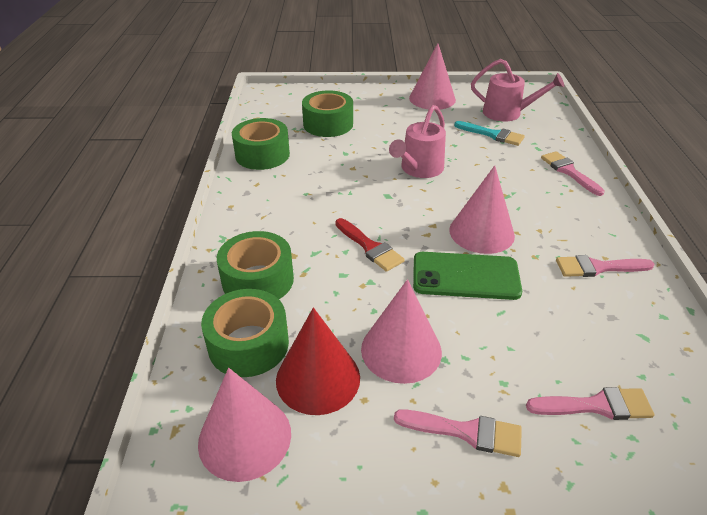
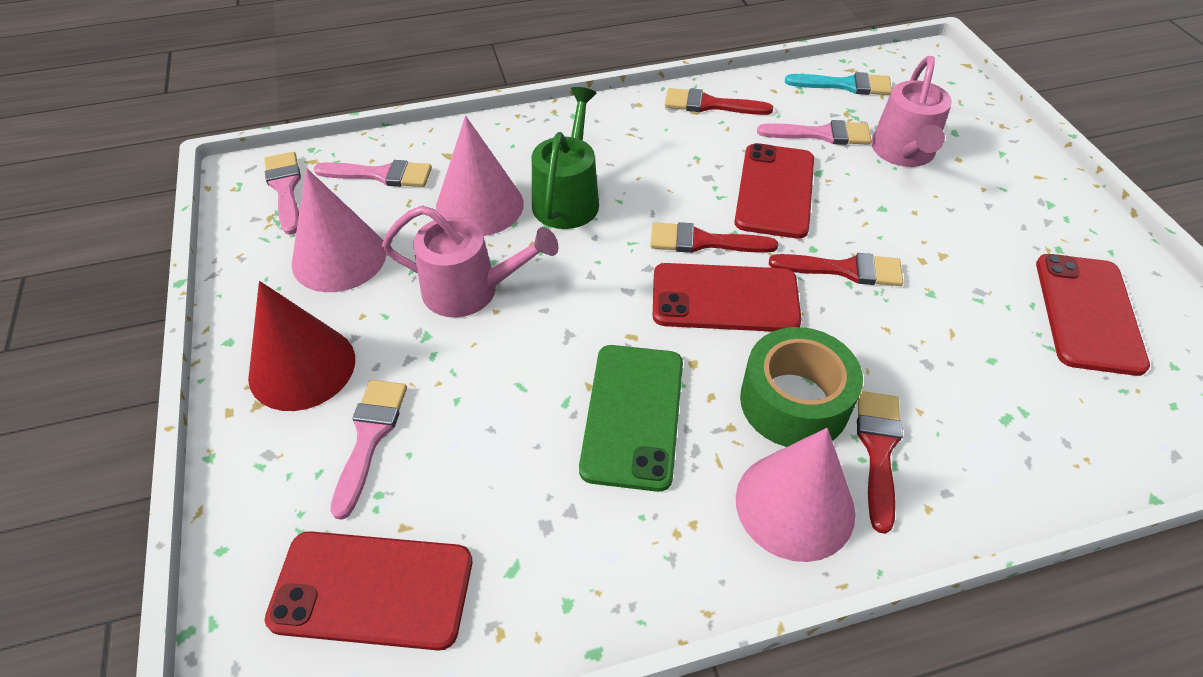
green tape: 4 -> 1
green watering can: 0 -> 1
pink cone: 4 -> 3
red brush: 1 -> 4
red phone: 0 -> 4

